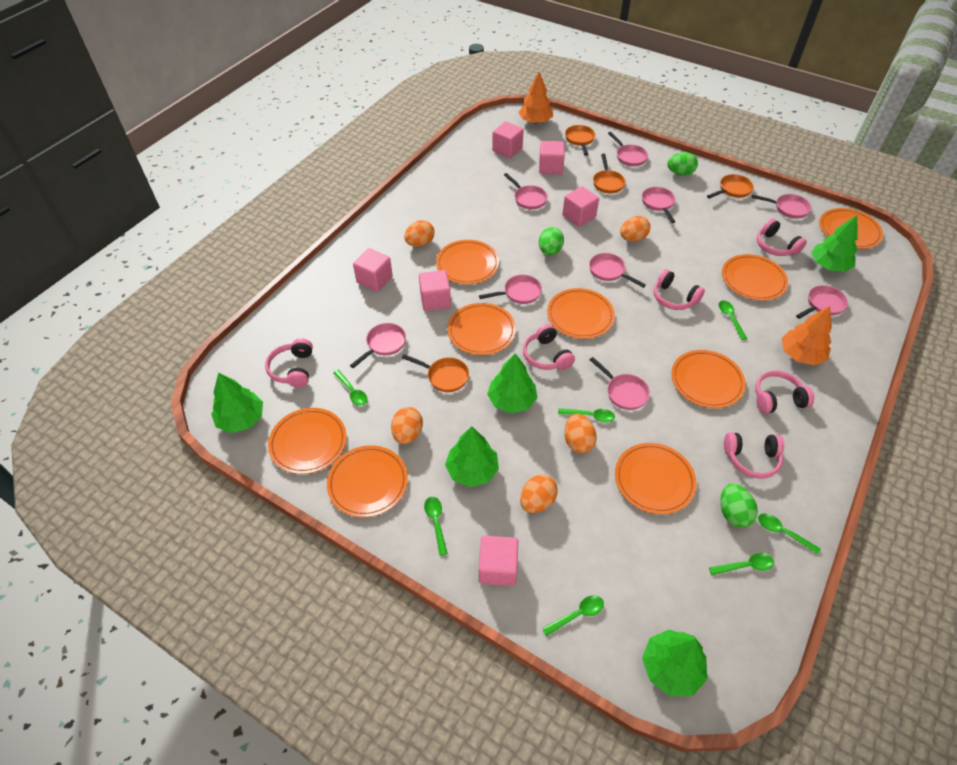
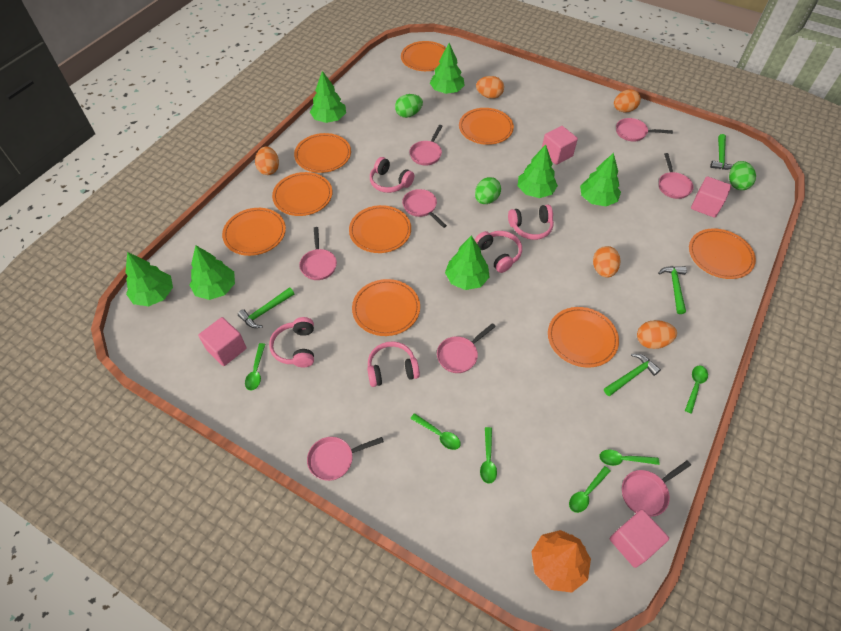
green hammer: 0 -> 4
green spoon: 7 -> 6
green tree: 5 -> 7
orange pan: 4 -> 0
orange tree: 2 -> 1
pink cube: 6 -> 4
pink headphones: 6 -> 5
pink pan: 9 -> 8

